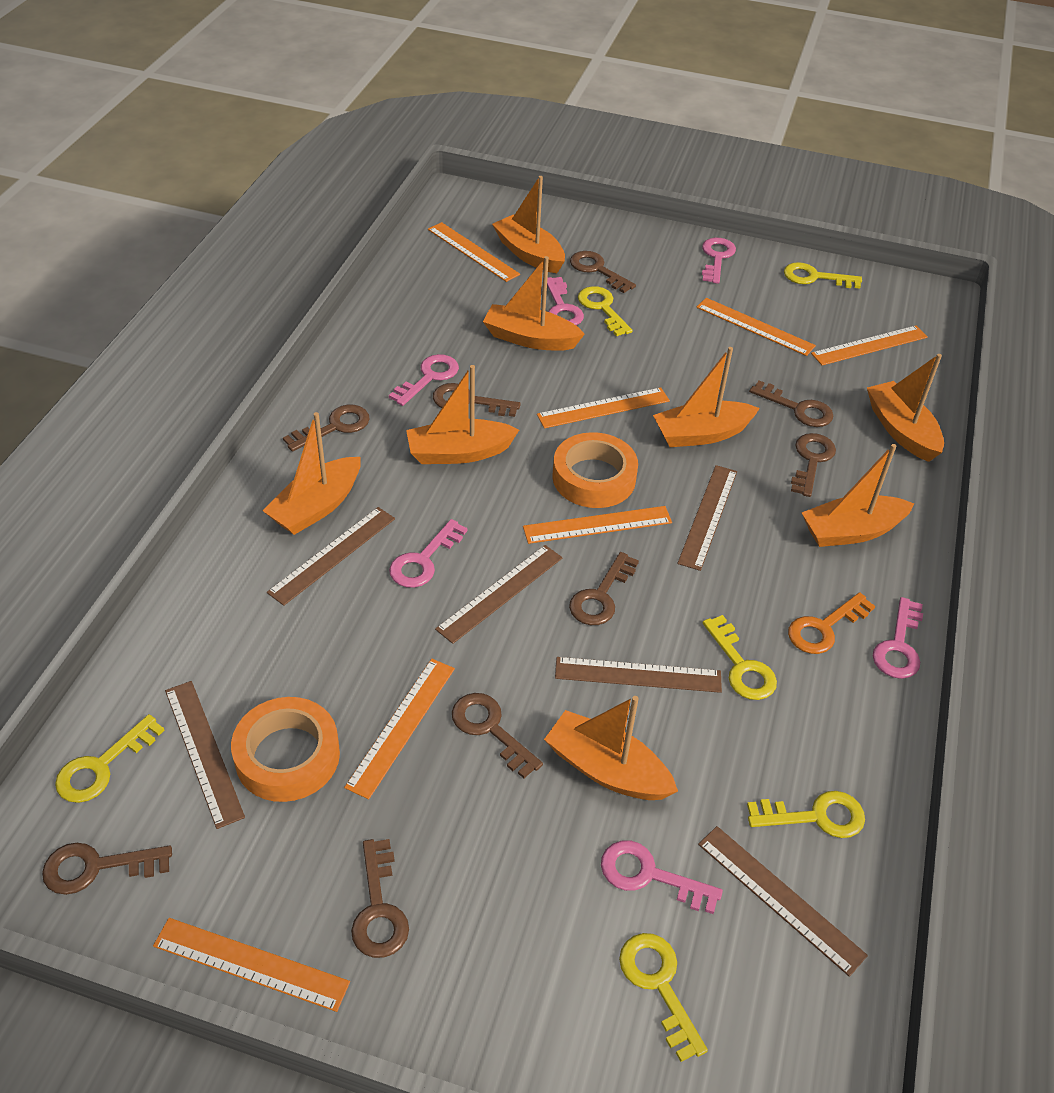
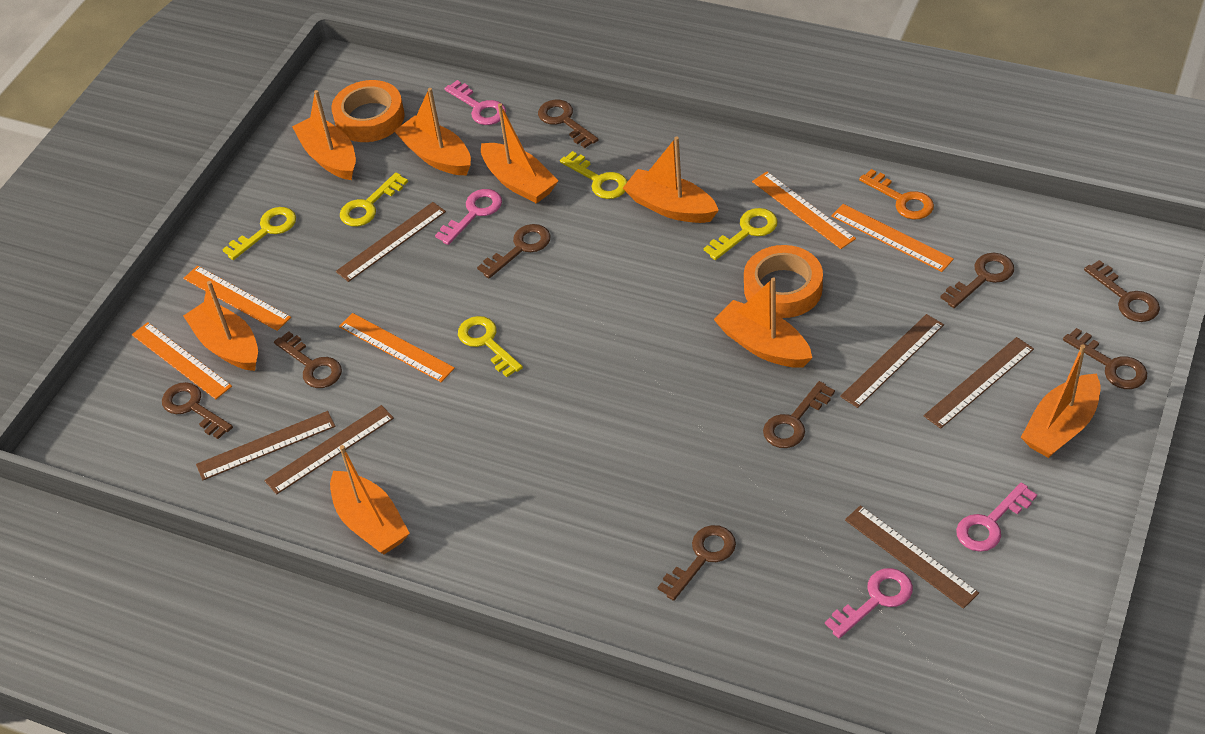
orange ruler: 7 -> 5
pink key: 6 -> 4
yellow key: 6 -> 5

